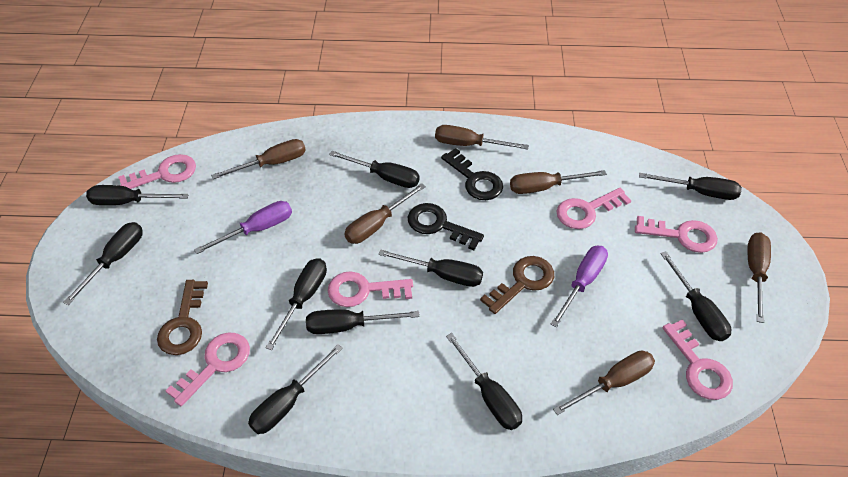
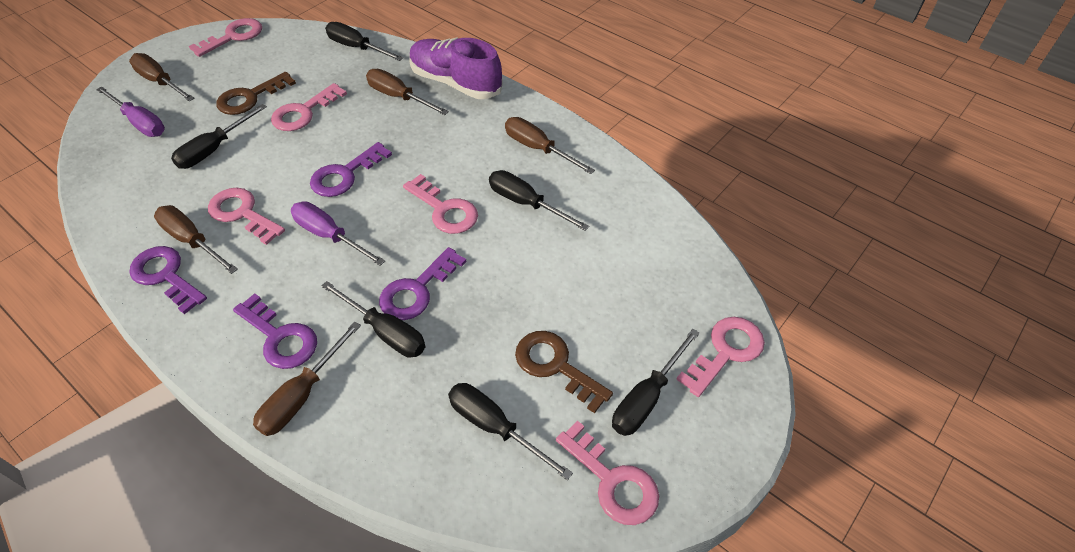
black key: 2 -> 0
black screwdriver: 10 -> 6
brown screwdriver: 6 -> 5
purple key: 0 -> 4
purple shoe: 0 -> 1

